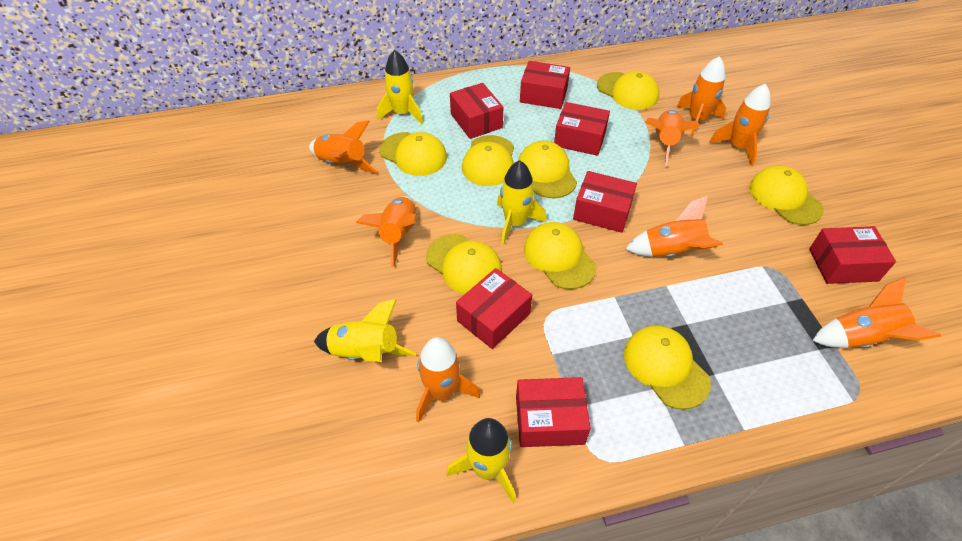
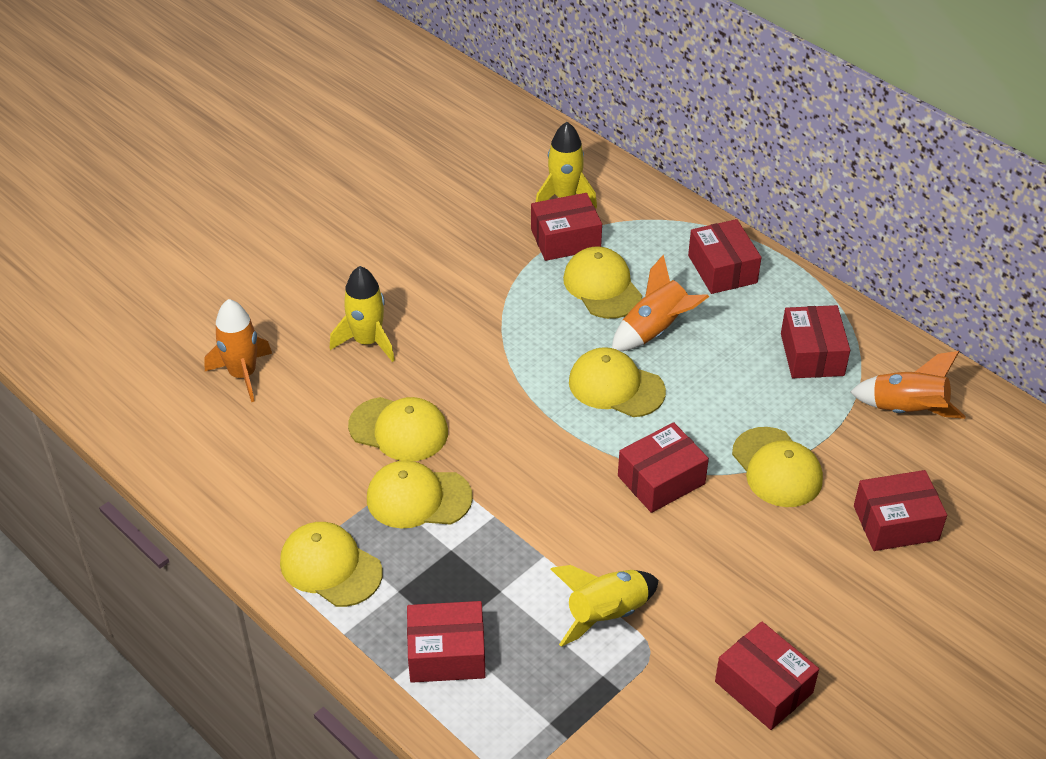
orange rocket: 8 -> 3
yellow cap: 8 -> 6
yellow rocket: 4 -> 3

